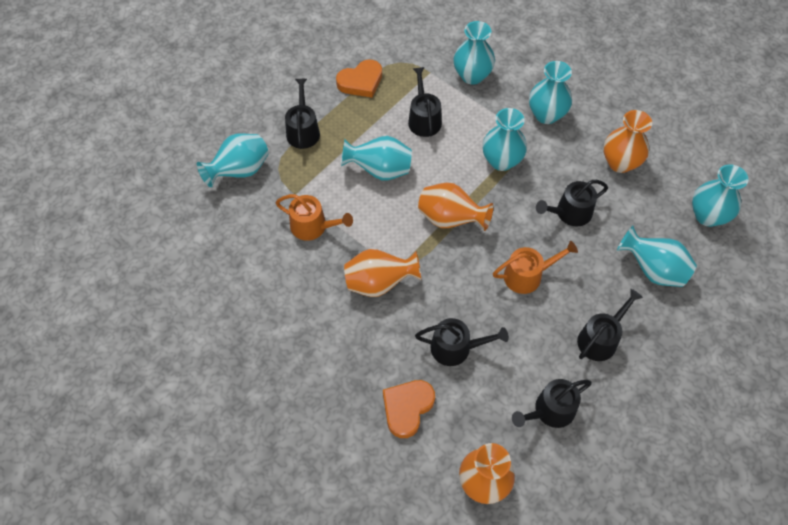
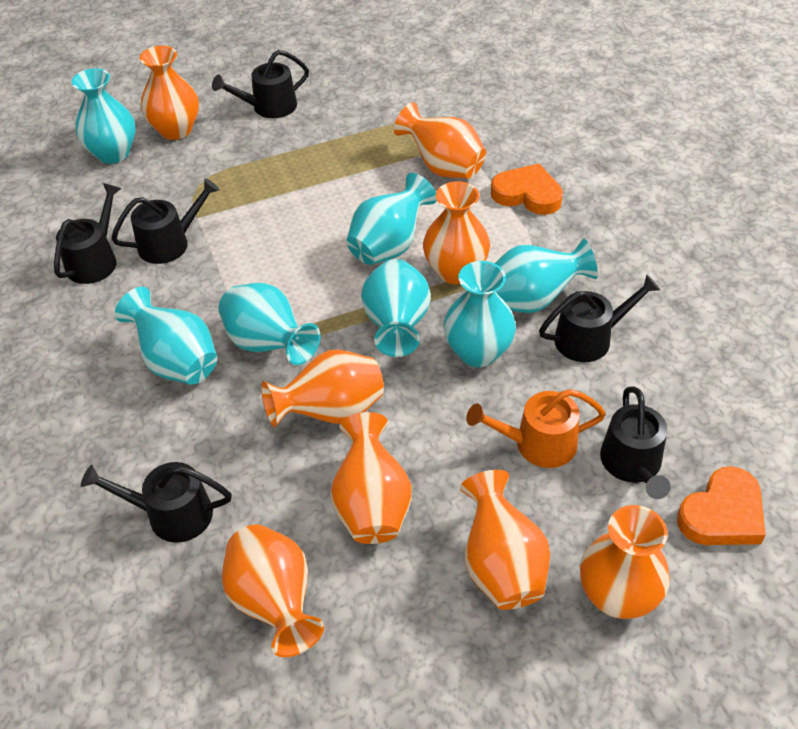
orange vase: 4 -> 8
orange watering can: 2 -> 1

